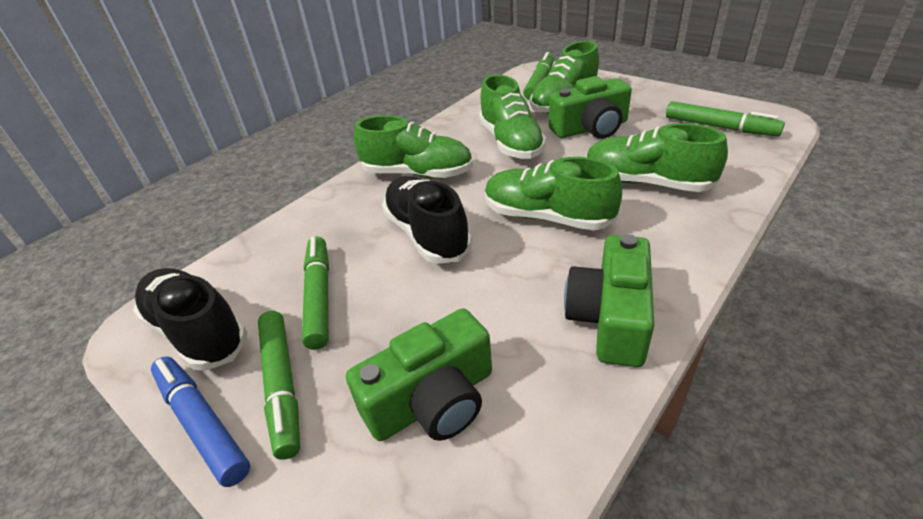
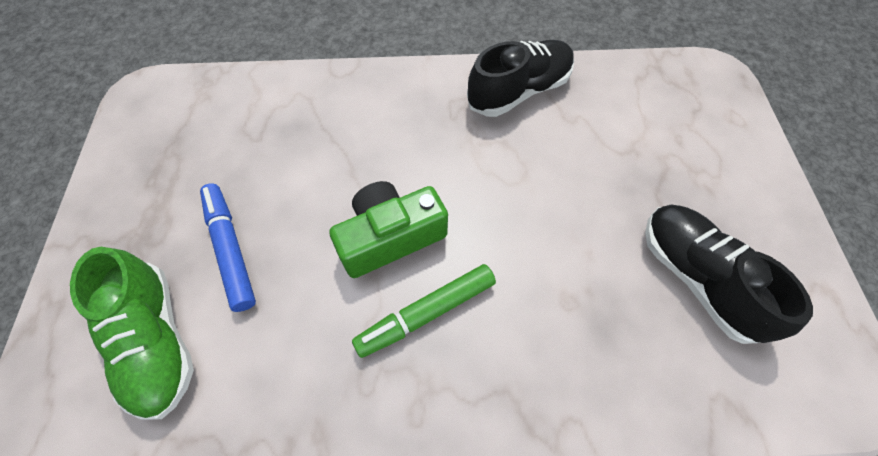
green camera: 3 -> 1
green marker: 4 -> 1
green shoe: 5 -> 1

